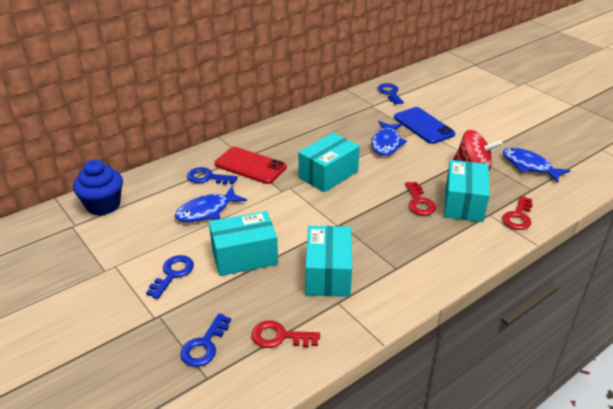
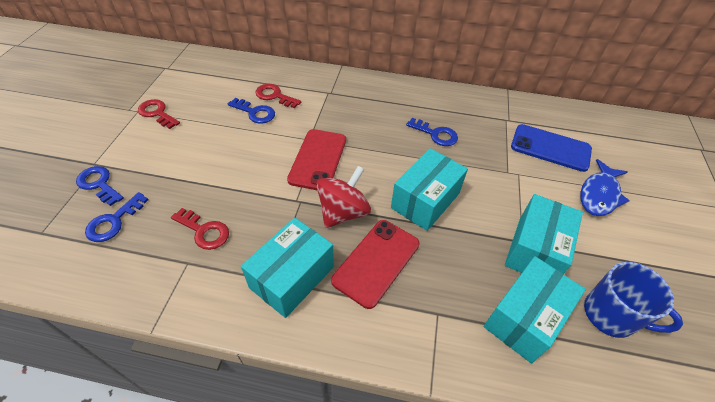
blue cupcake: 1 -> 0
blue fish: 3 -> 1
blue mug: 0 -> 1
red phone: 1 -> 2

